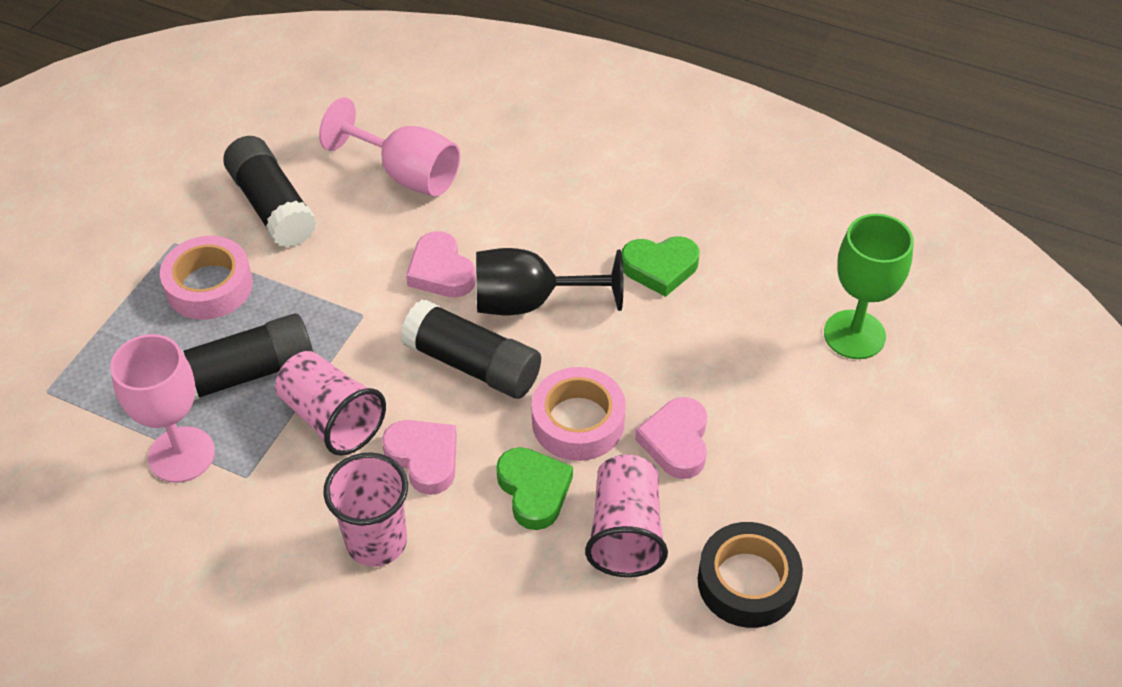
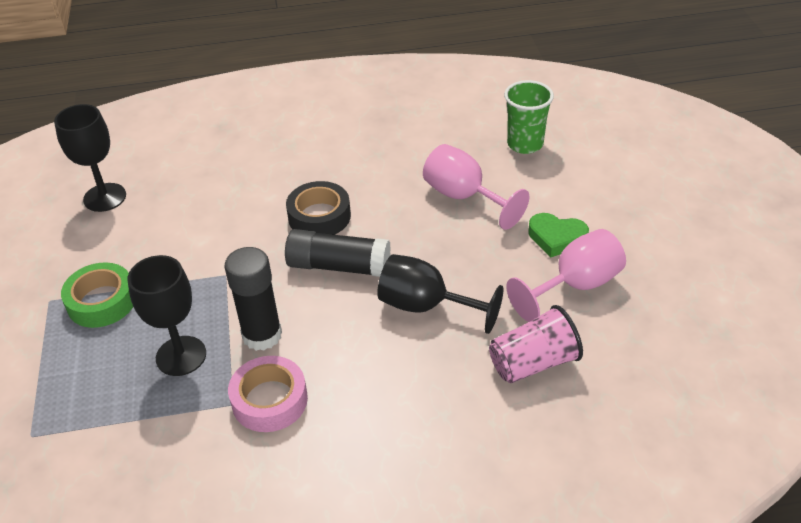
black glue stick: 3 -> 2
black goblet: 1 -> 3
green cup: 0 -> 1
green goblet: 1 -> 0
green heart: 2 -> 1
green tape: 0 -> 1
pink cup: 3 -> 1
pink heart: 3 -> 0
pink tape: 2 -> 1

